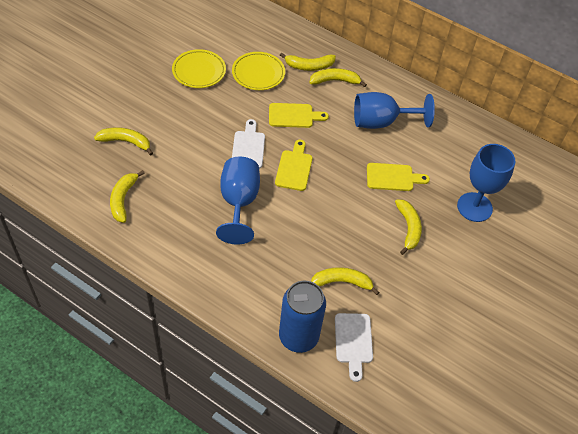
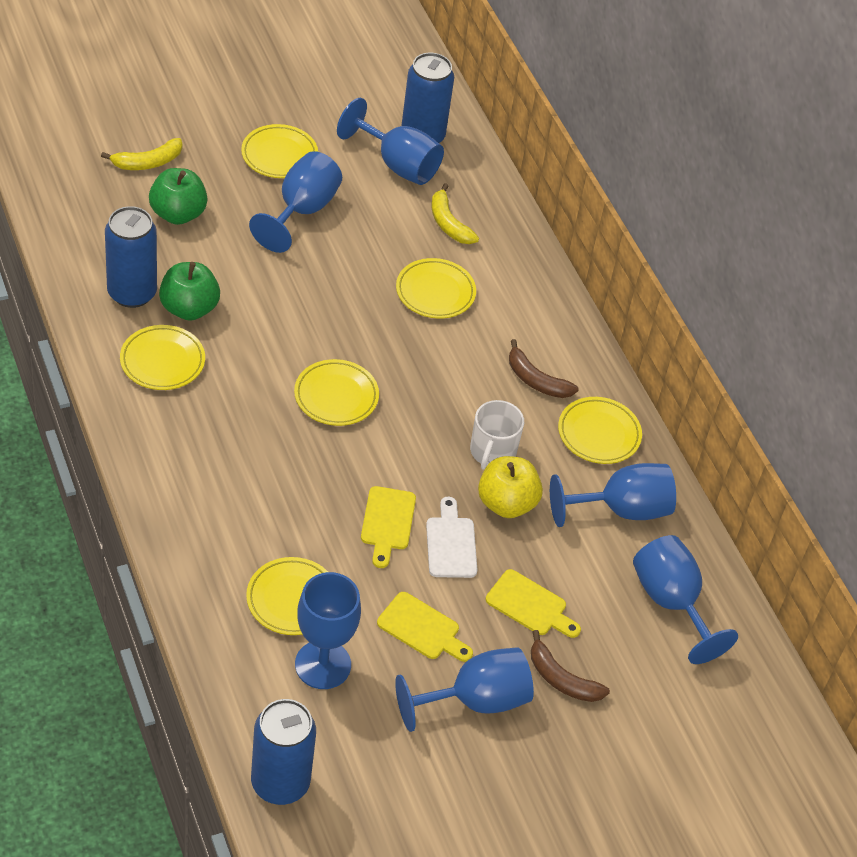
blue can: 1 -> 3
blue goblet: 3 -> 6
brown banana: 0 -> 2
green apple: 0 -> 2
white cutting board: 2 -> 1
white mug: 0 -> 1
yellow apple: 0 -> 1
yellow banana: 6 -> 2
yellow plate: 2 -> 6

